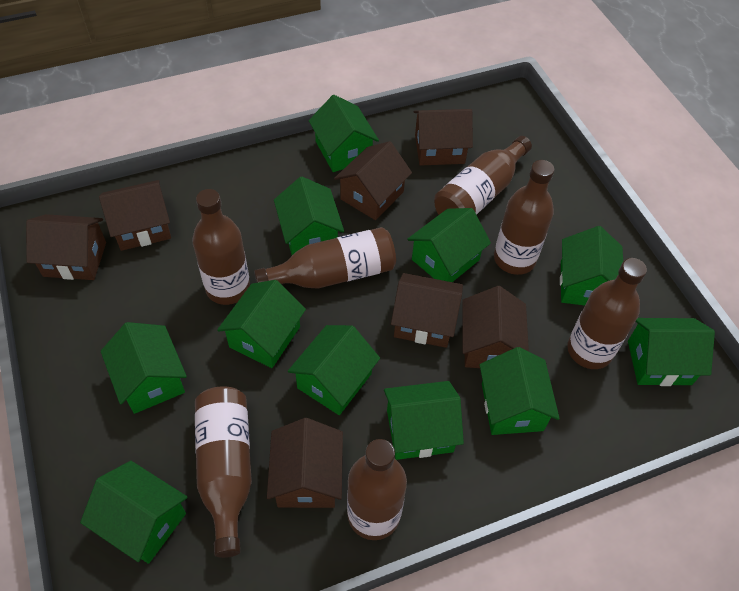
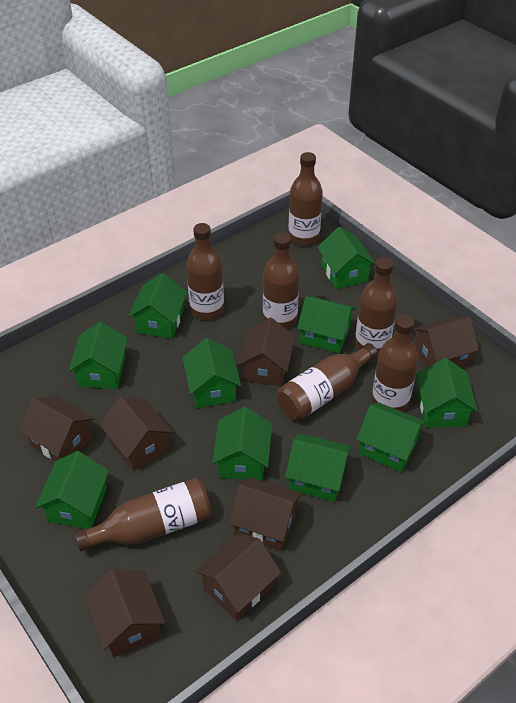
green house: 11 -> 10

